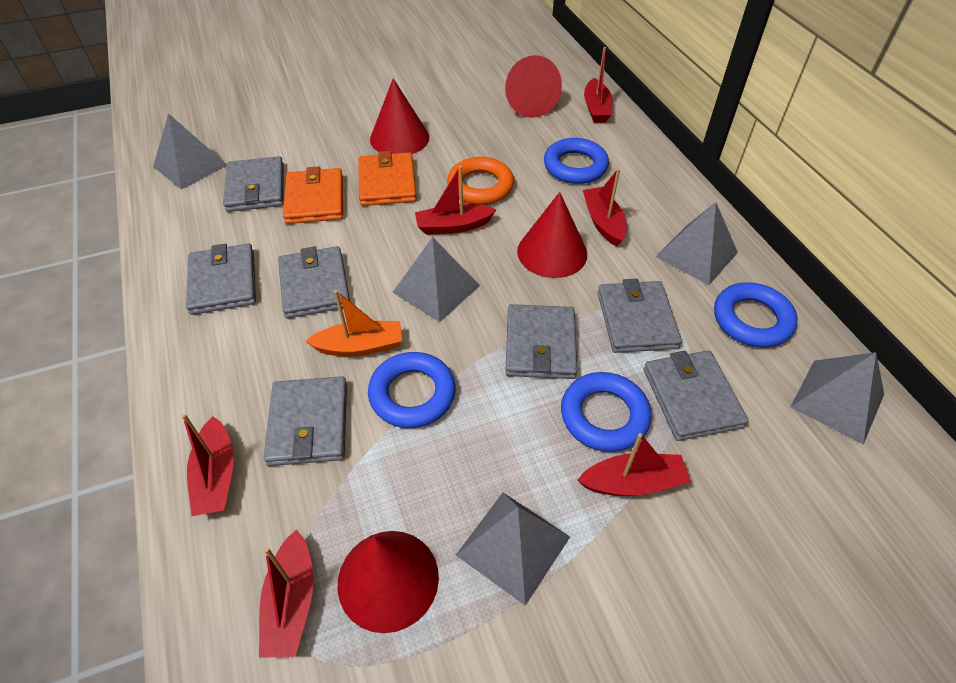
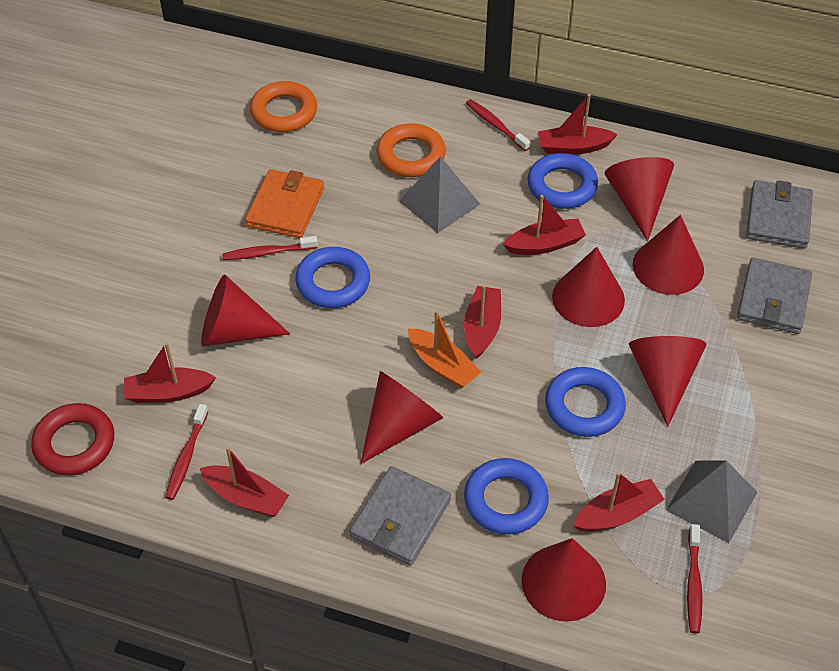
grey pyramid: 5 -> 2
grey wallet: 7 -> 3
orange ring: 1 -> 2
orange wallet: 2 -> 1
red cone: 4 -> 7
red ring: 0 -> 1
red toothbrush: 0 -> 4

